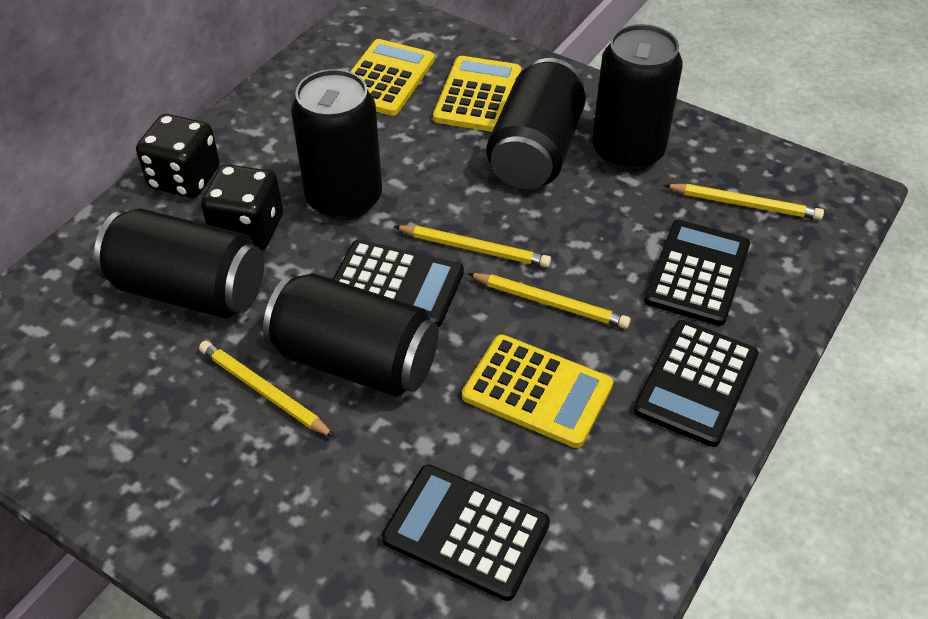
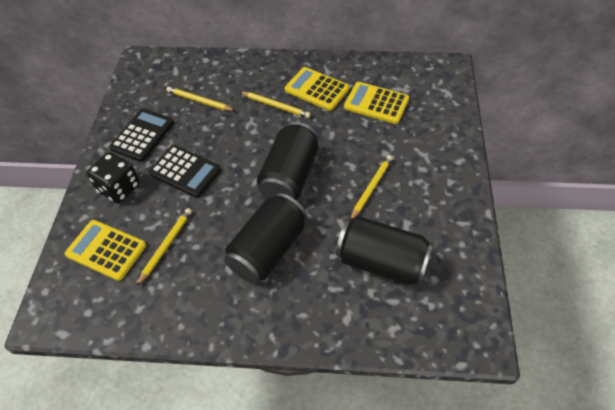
black calculator: 4 -> 2
black can: 5 -> 3
black dice: 2 -> 1

